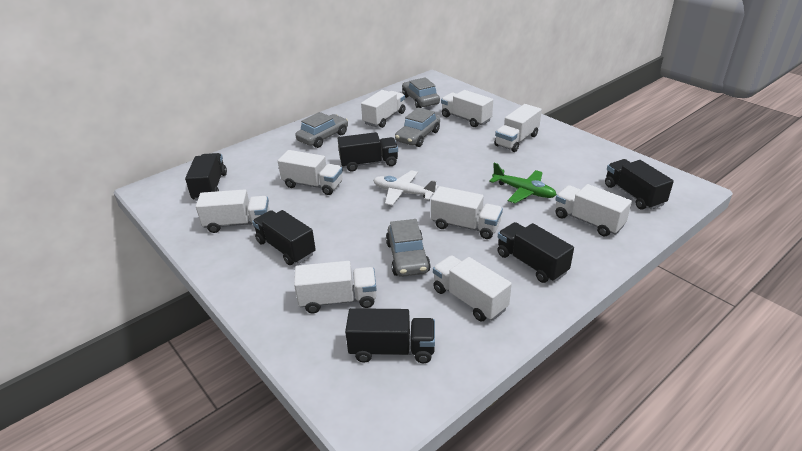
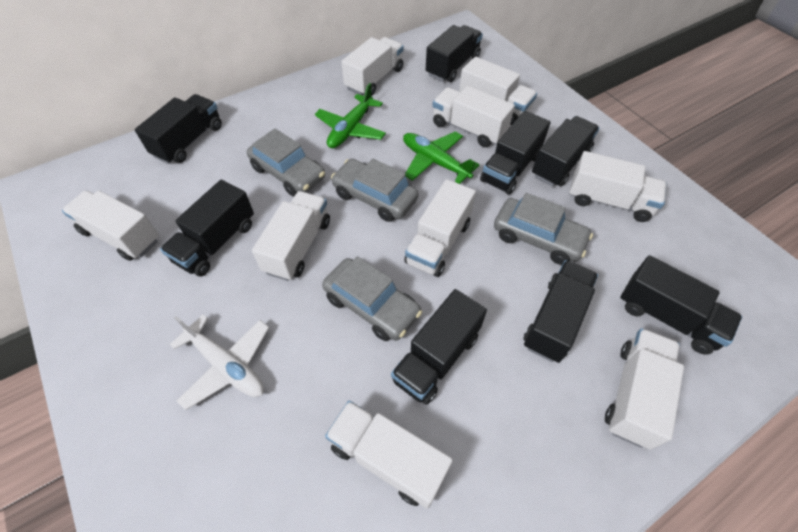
black truck: 6 -> 8
green plane: 1 -> 2

